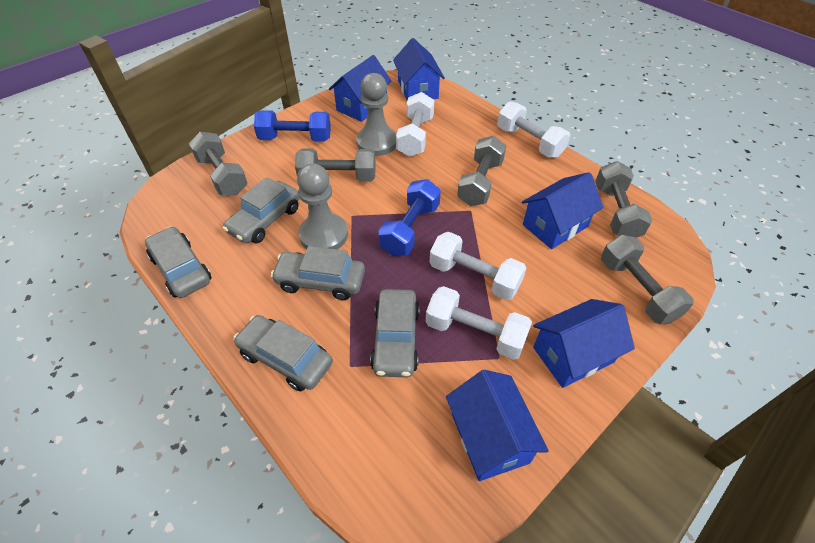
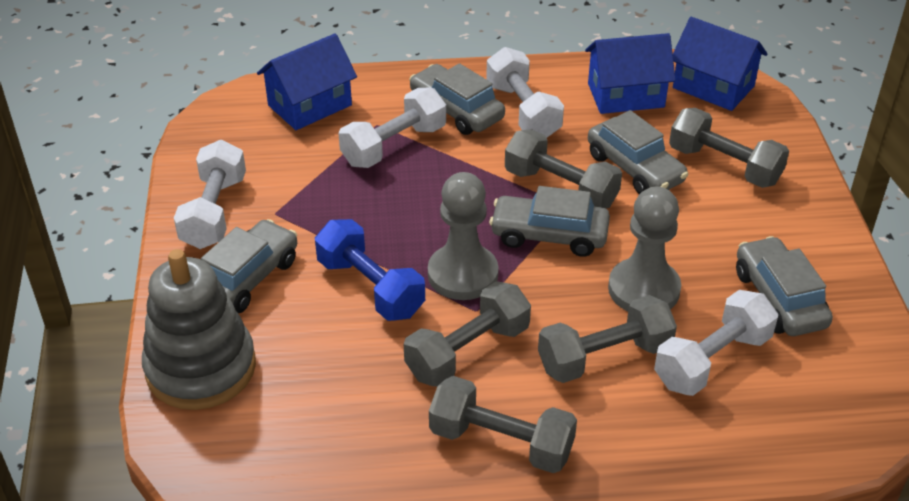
blue dumbbell: 2 -> 1
blue house: 5 -> 3
grey stacking toy: 0 -> 1

